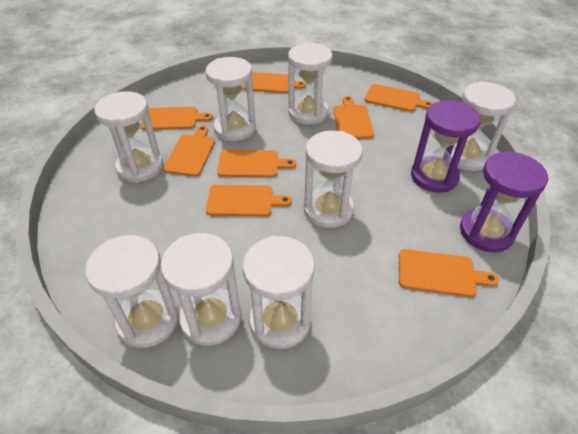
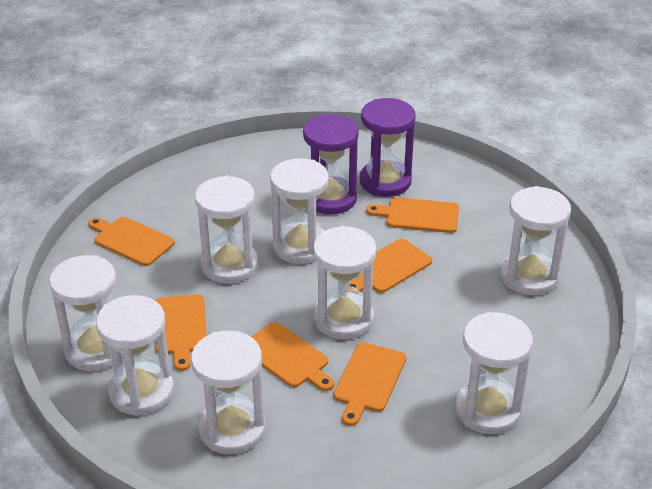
orange cutting board: 8 -> 6

